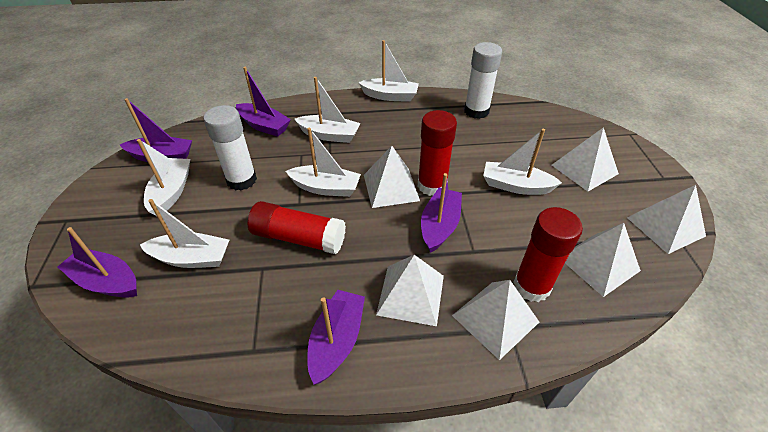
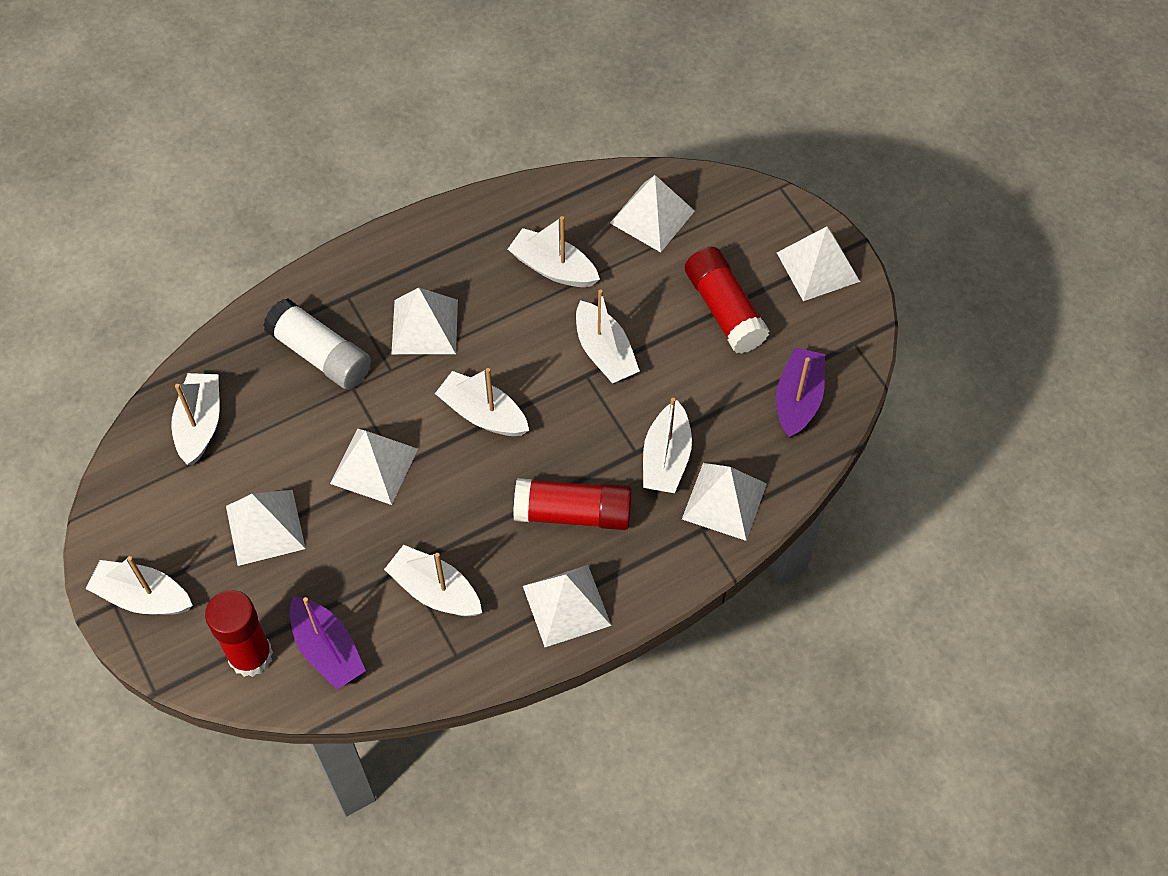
purple boat: 5 -> 2
white boat: 6 -> 7
white glue stick: 2 -> 1
white pyramid: 6 -> 7

